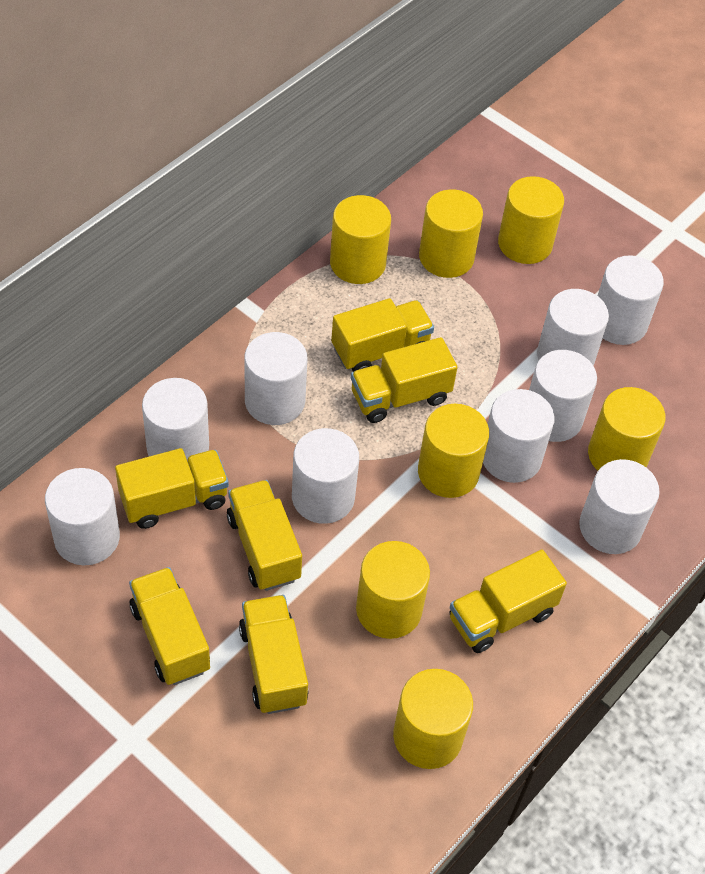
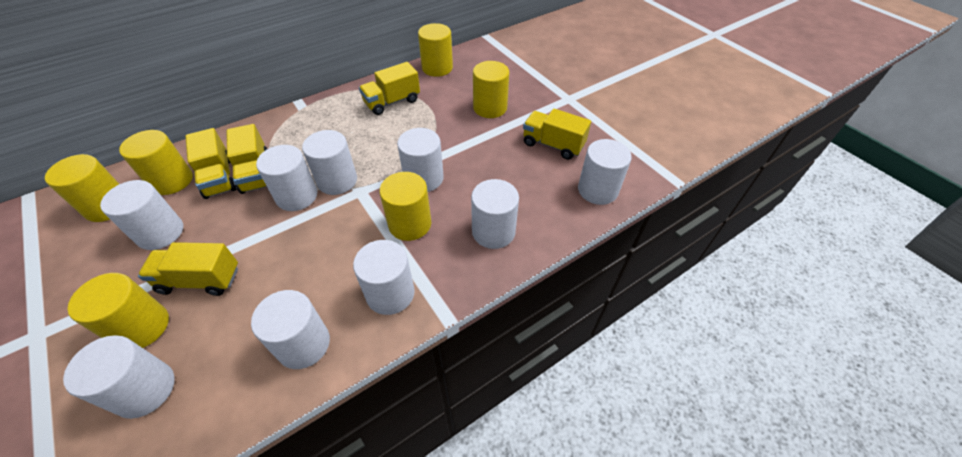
yellow cylinder: 7 -> 6
yellow truck: 7 -> 5

